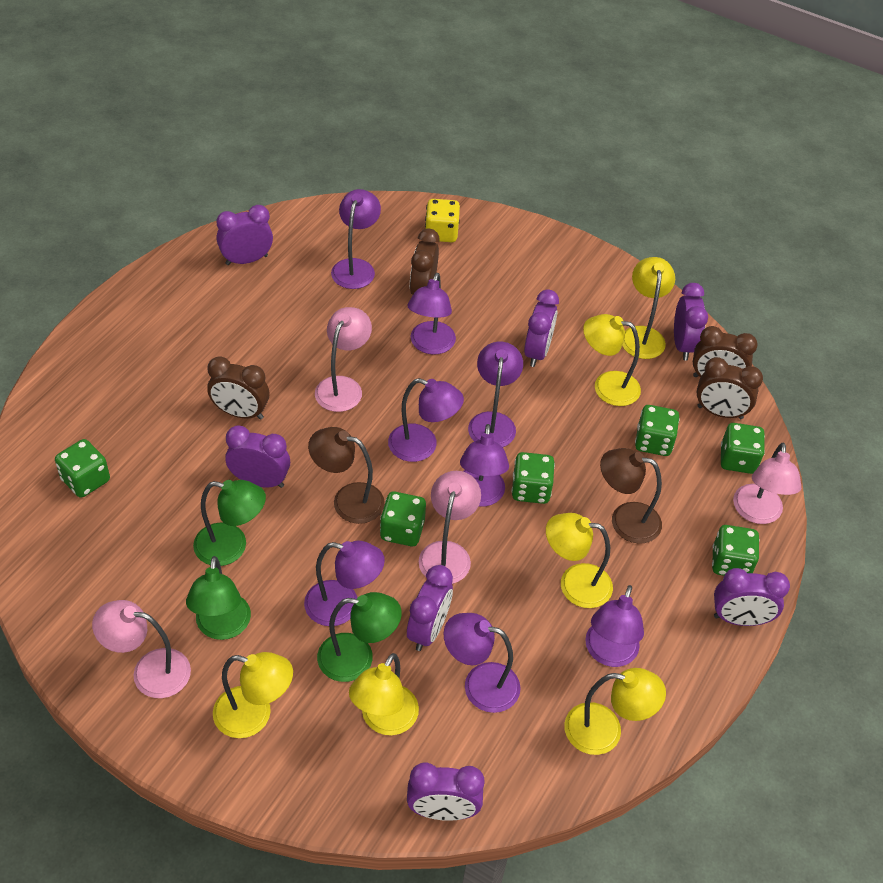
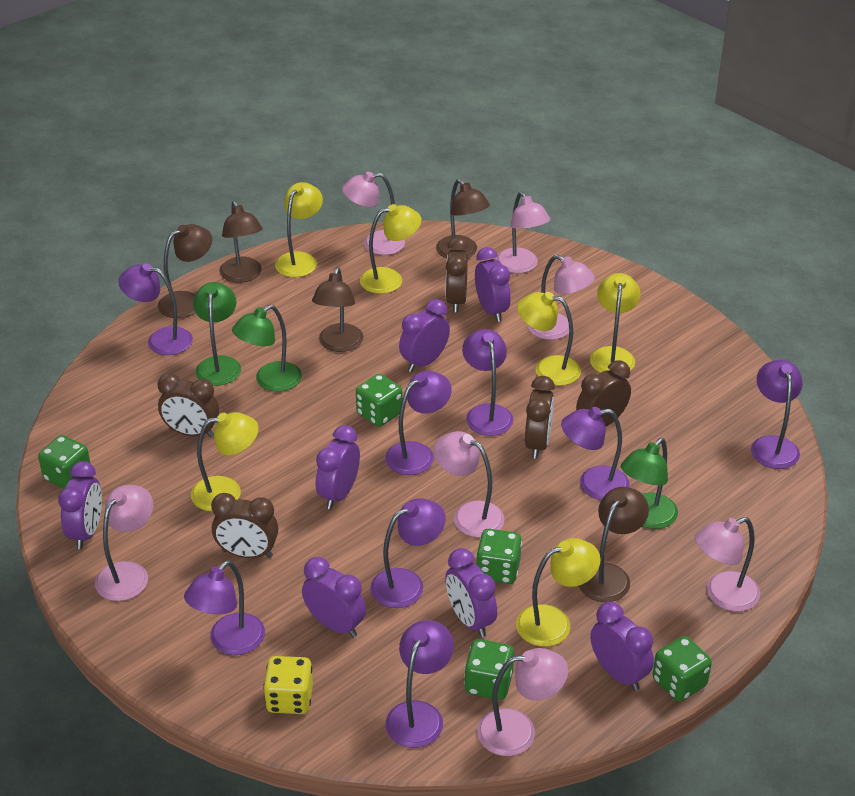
brown clock: 4 -> 5
brown lamp: 2 -> 5
green dice: 6 -> 5
pink lamp: 4 -> 7

